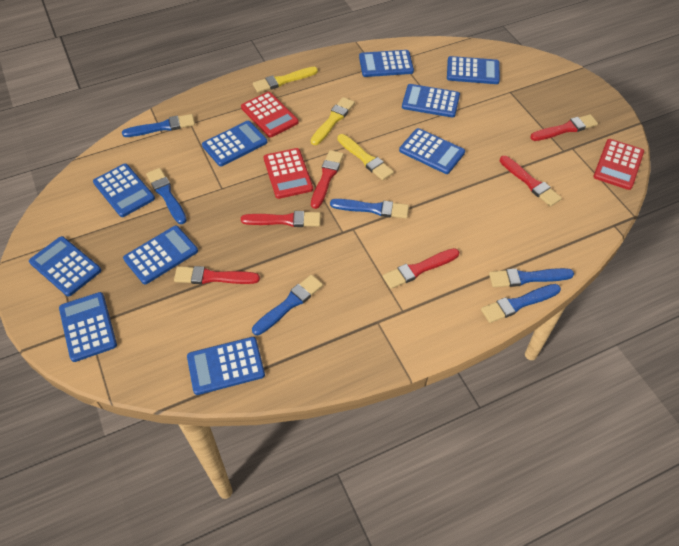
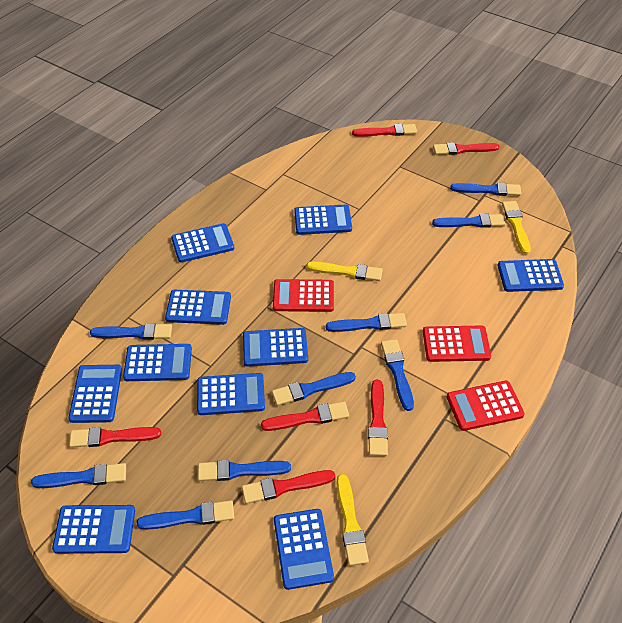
blue brush: 6 -> 9

